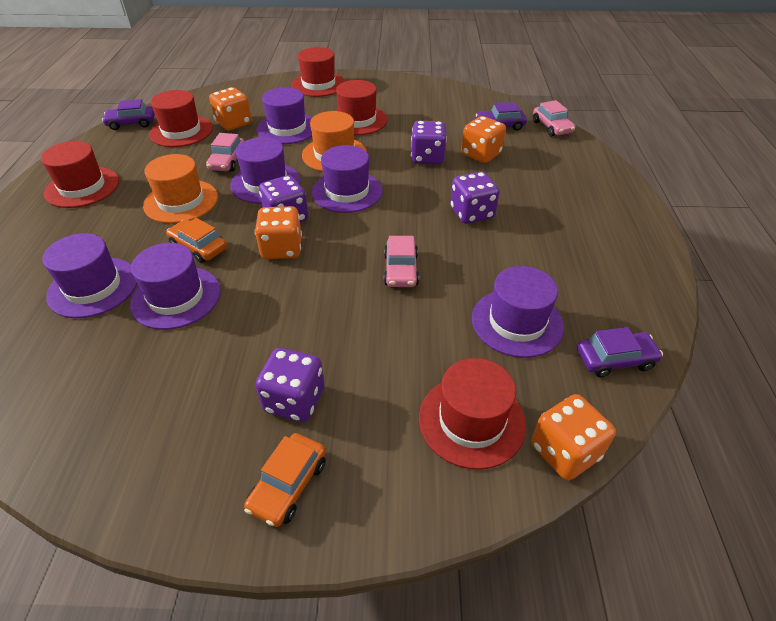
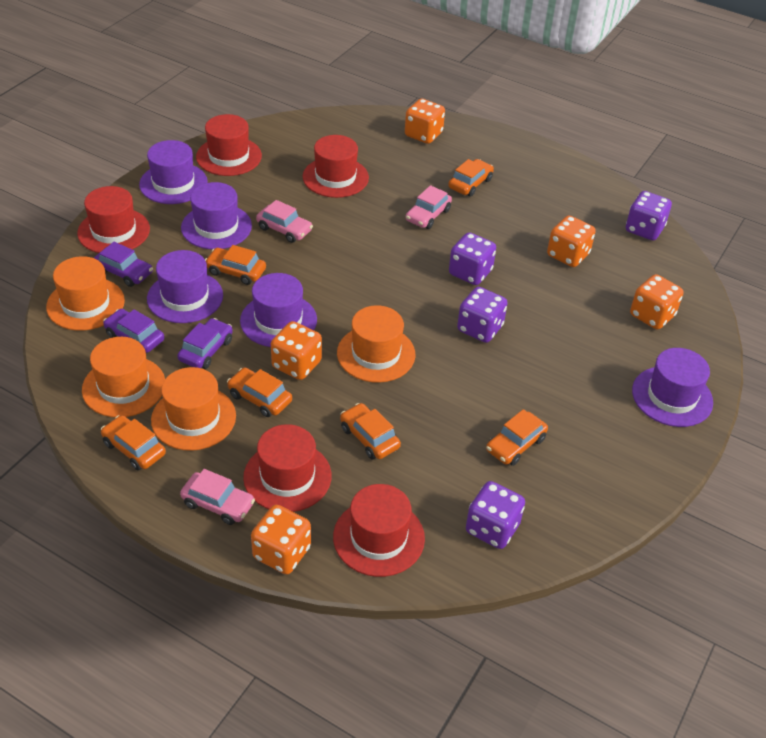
orange car: 2 -> 6
orange dice: 4 -> 5
orange hat: 2 -> 4
purple hat: 6 -> 5

